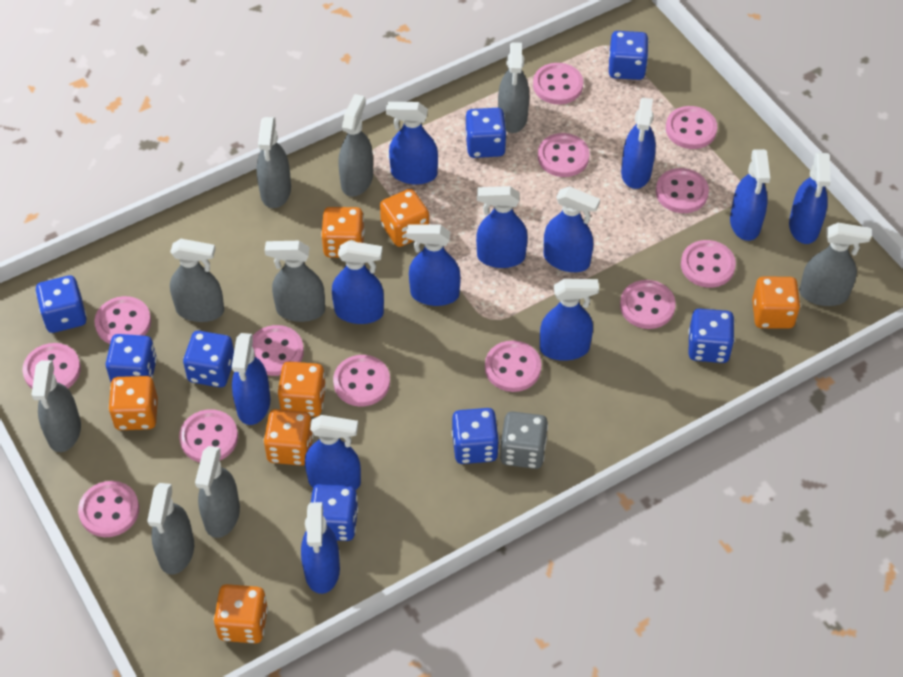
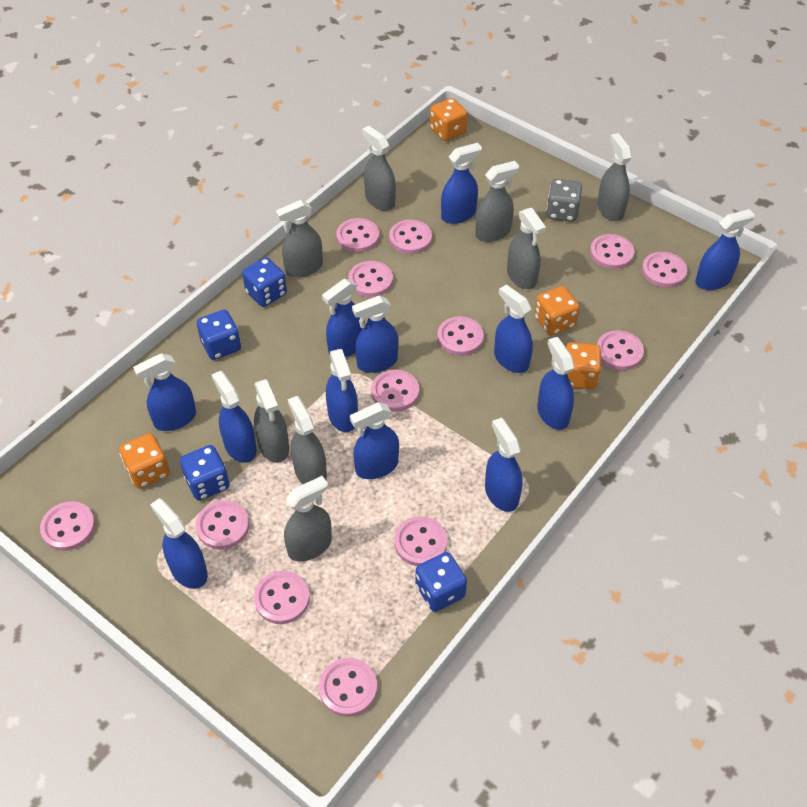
blue dice: 8 -> 4
grey spray bottle: 9 -> 8
orange dice: 7 -> 4

